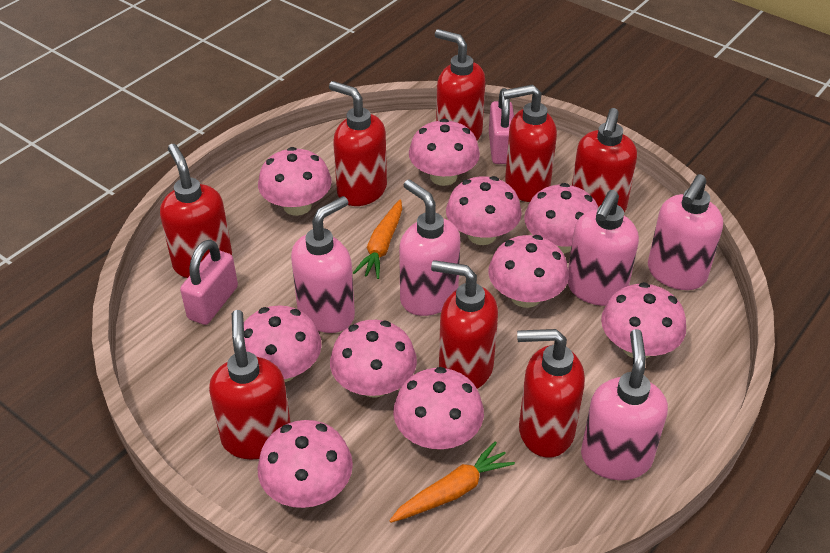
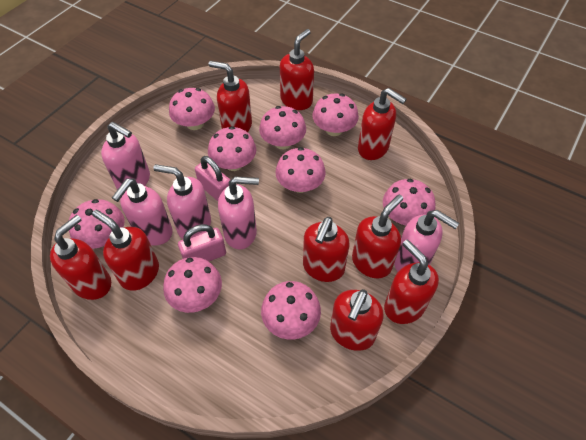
orange carrot: 2 -> 0
pink mushroom: 10 -> 9
red soap dispenser: 8 -> 9

